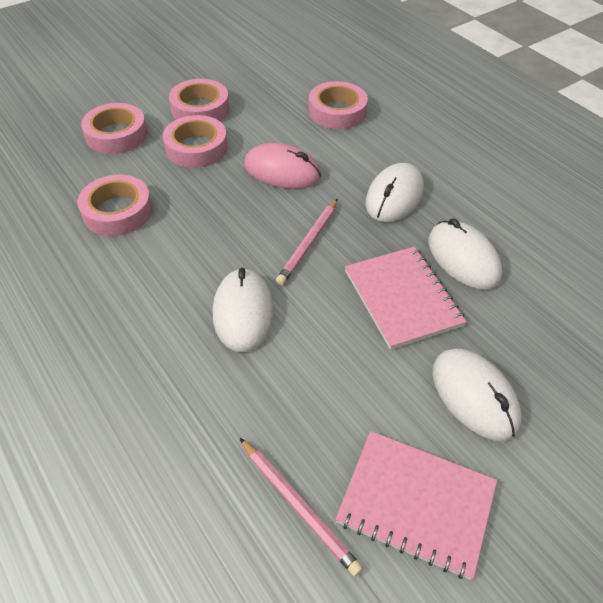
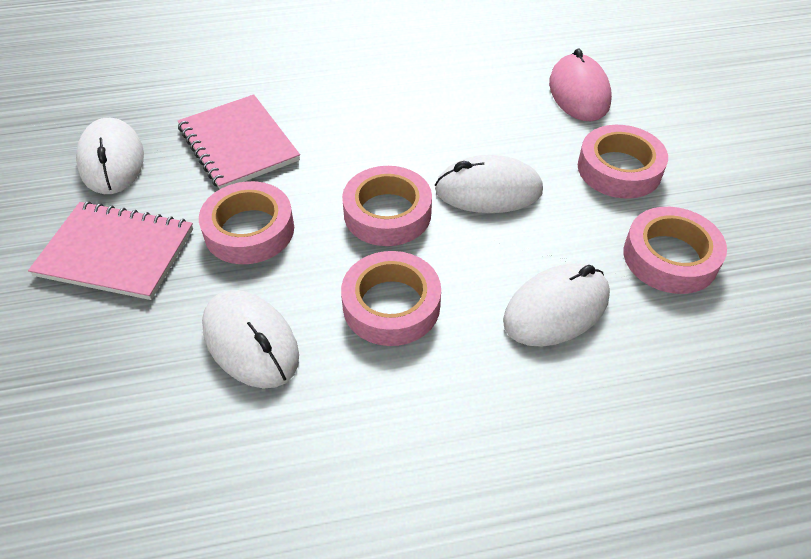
pink pencil: 2 -> 0

